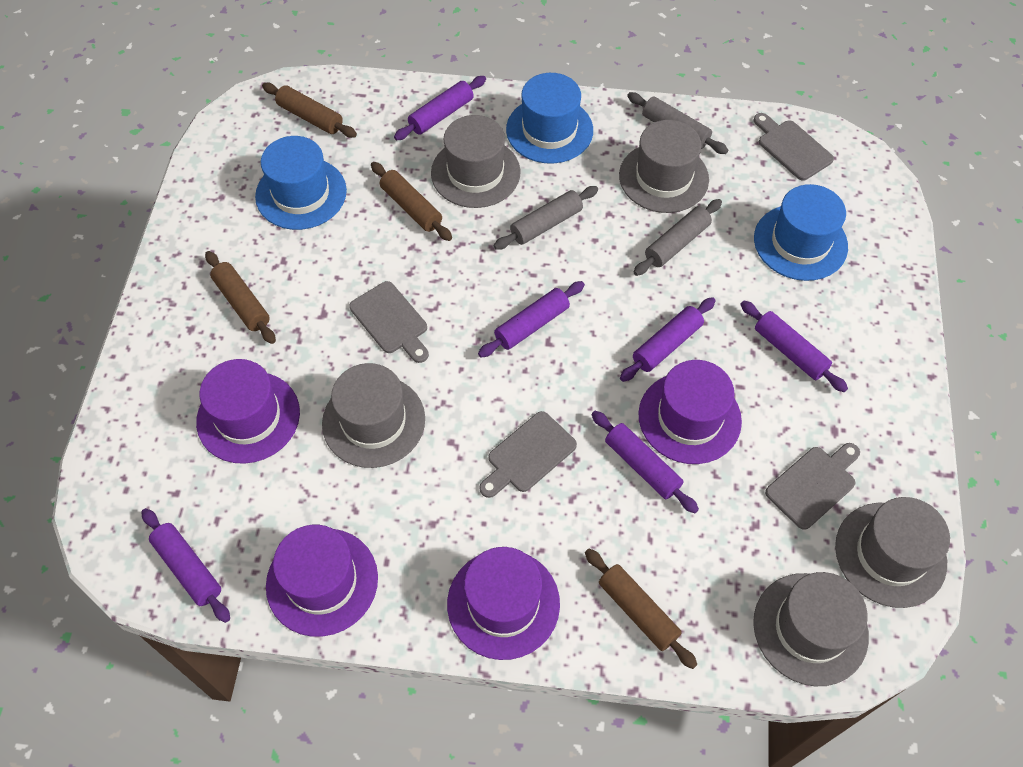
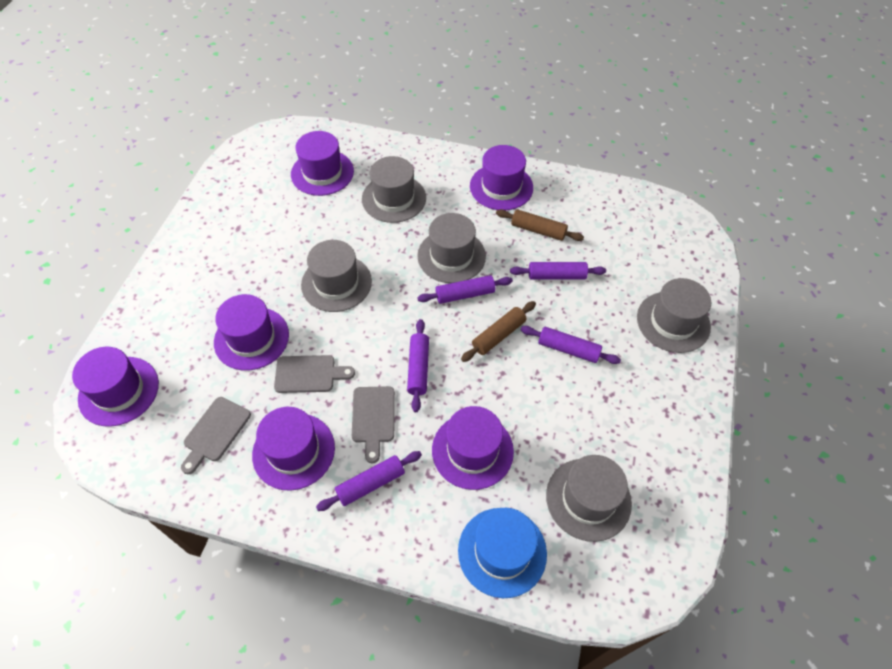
blue hat: 3 -> 1
brown rolling pin: 4 -> 2
grey cutting board: 4 -> 3
grey rolling pin: 3 -> 0
purple hat: 4 -> 6
purple rolling pin: 6 -> 5

